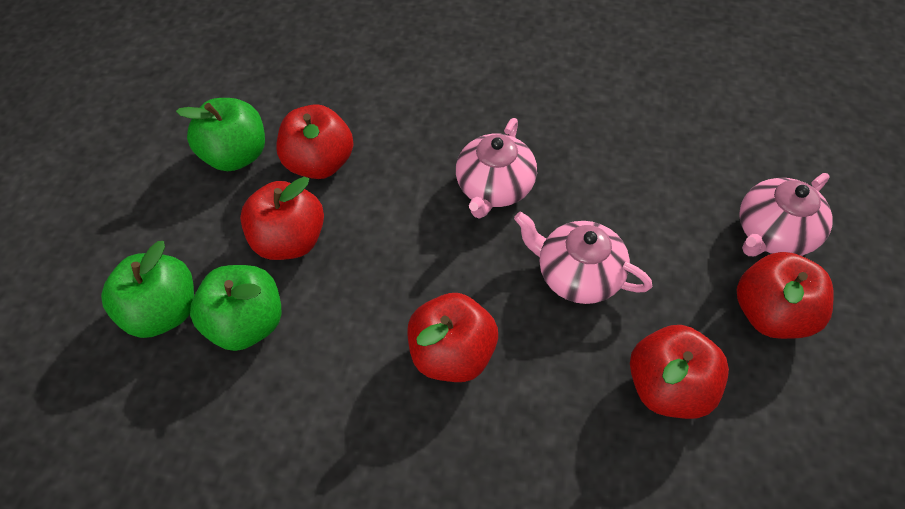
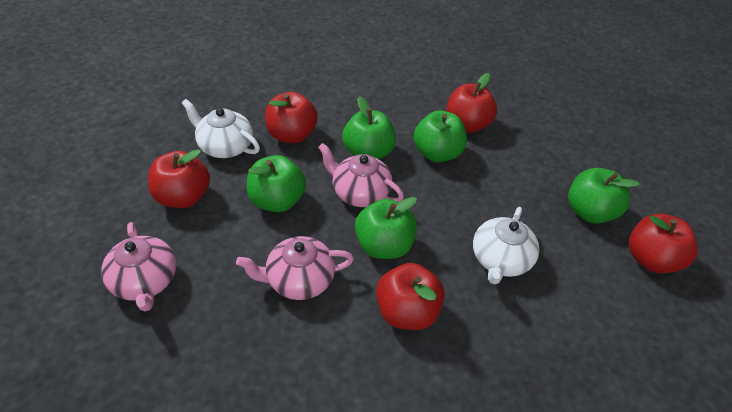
green apple: 3 -> 5
white teapot: 0 -> 2

